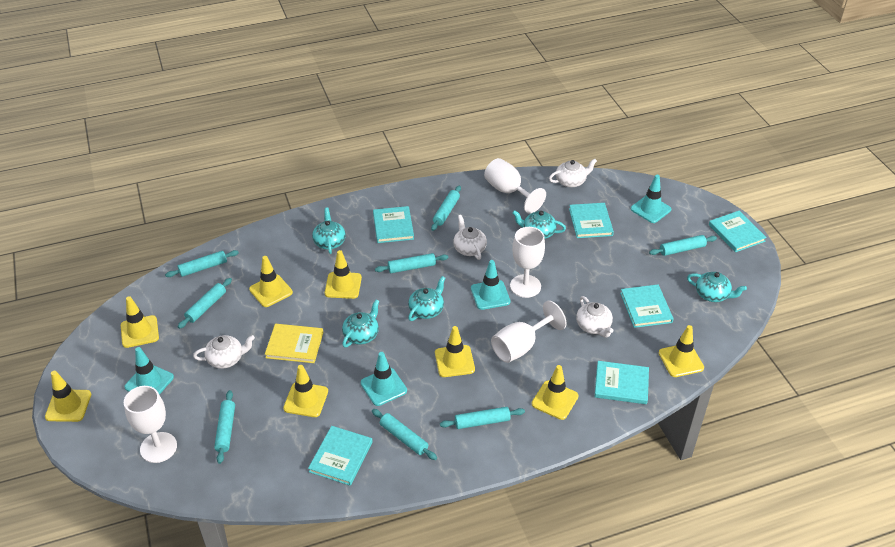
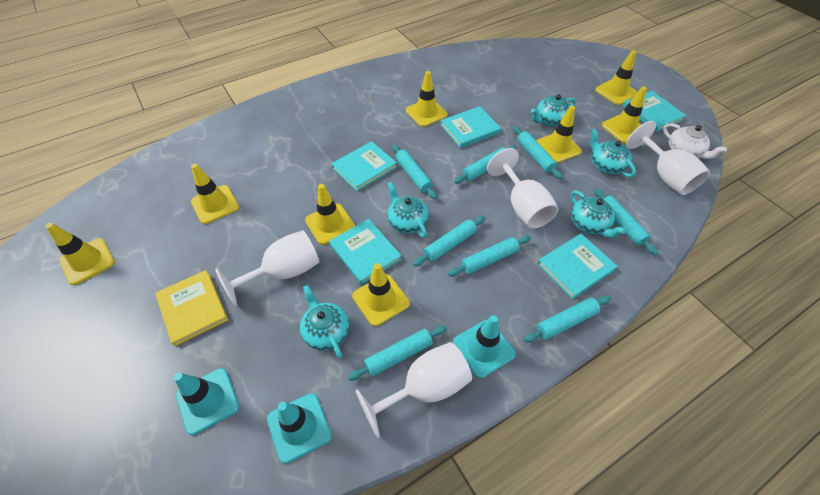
turquoise book: 6 -> 5
turquoise traffic cone: 4 -> 3
white teapot: 4 -> 1

